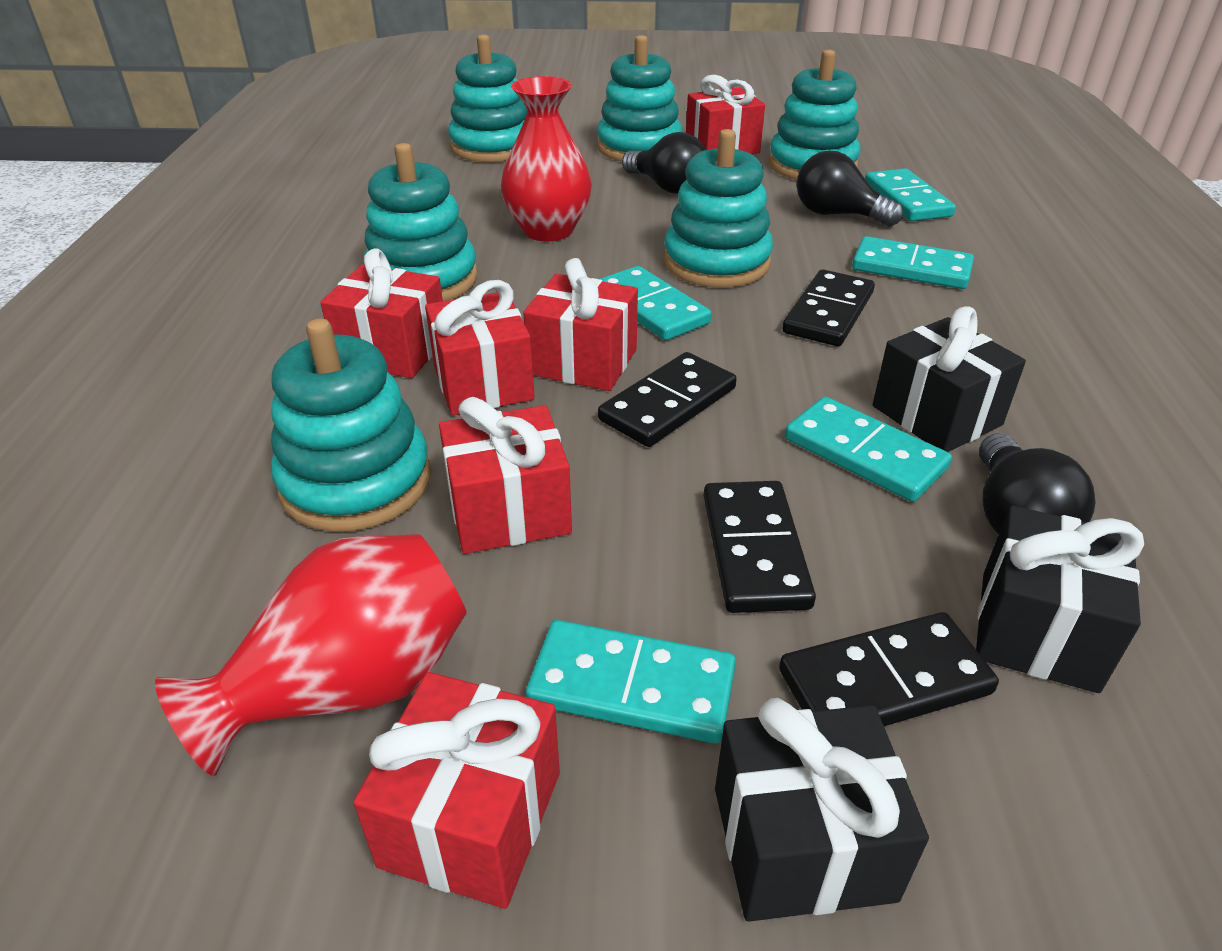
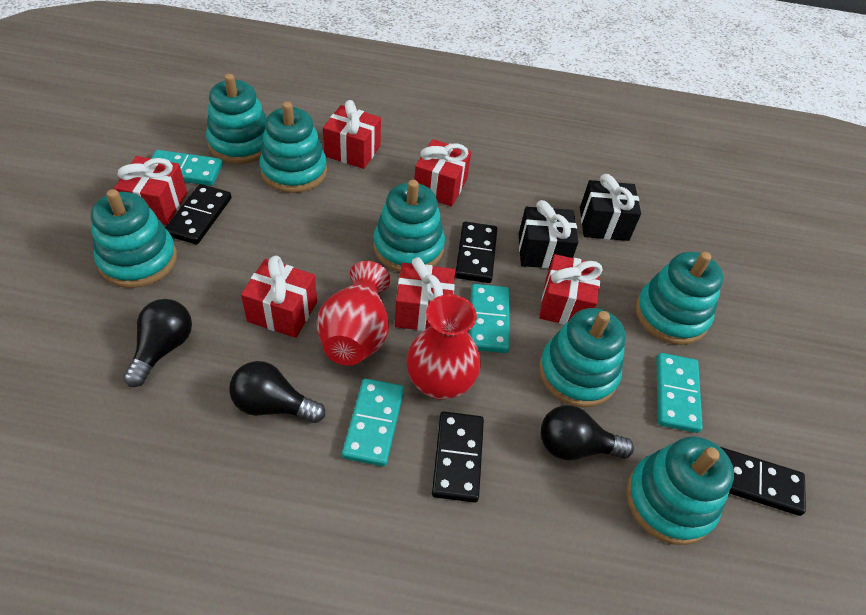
black gift: 3 -> 2
turquoise domino: 5 -> 4
turquoise stacking toy: 6 -> 7

